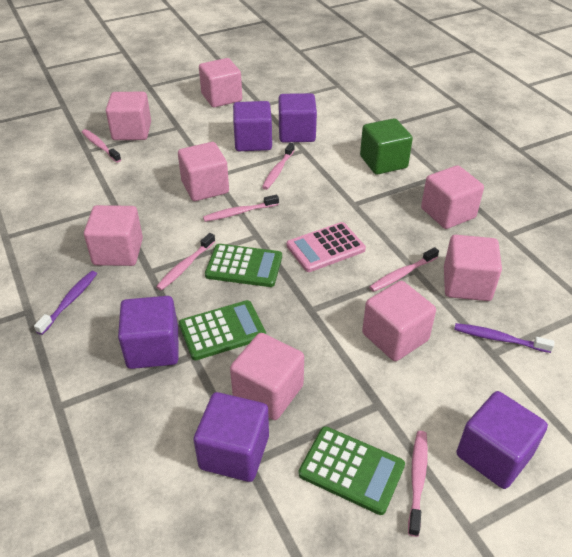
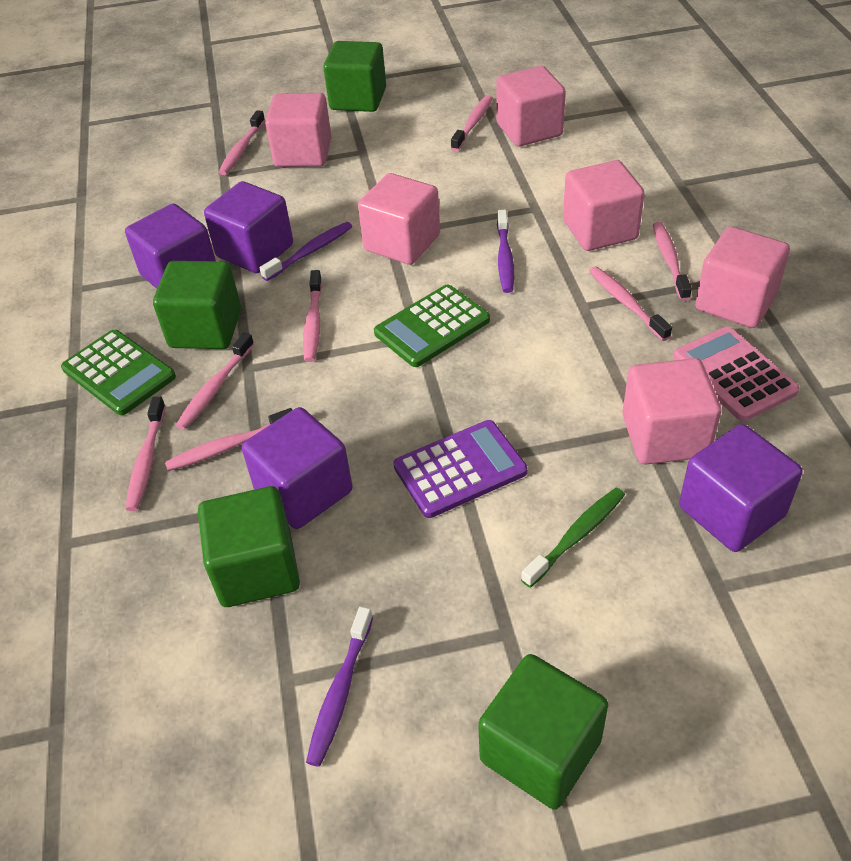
green calculator: 3 -> 2
green cube: 1 -> 4
green toothbrush: 0 -> 1
pink cube: 8 -> 6
pink toothbrush: 6 -> 8
purple calculator: 0 -> 1
purple cube: 5 -> 4
purple toothbrush: 2 -> 3

